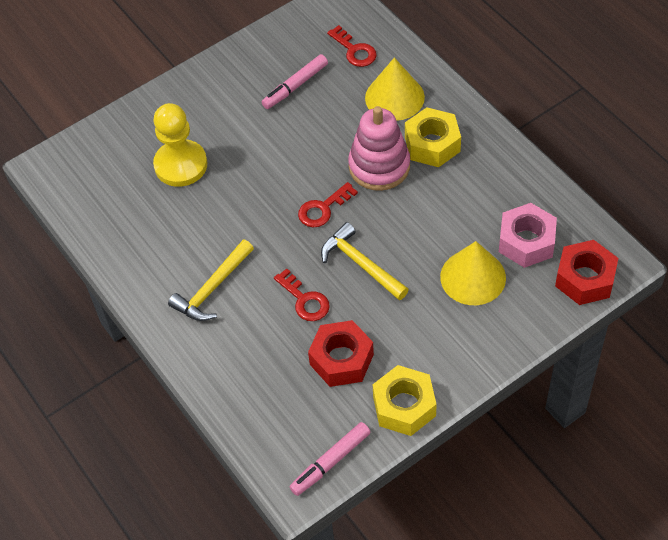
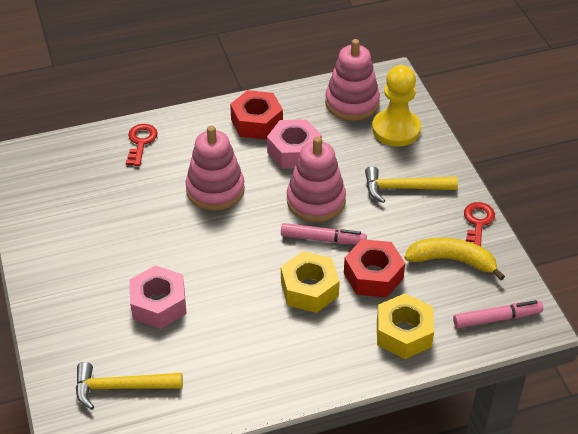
pink nut: 1 -> 2
pink stacking toy: 1 -> 3
red key: 3 -> 2
yellow banana: 0 -> 1
yellow cone: 2 -> 0

